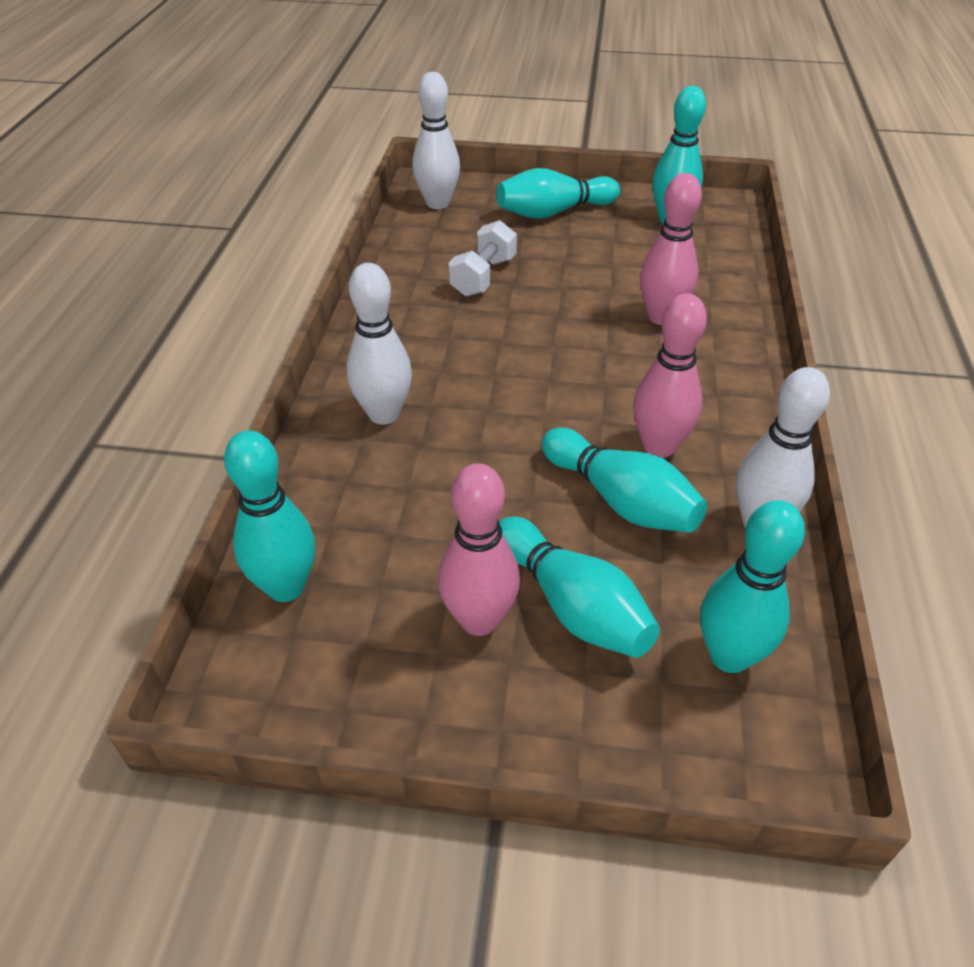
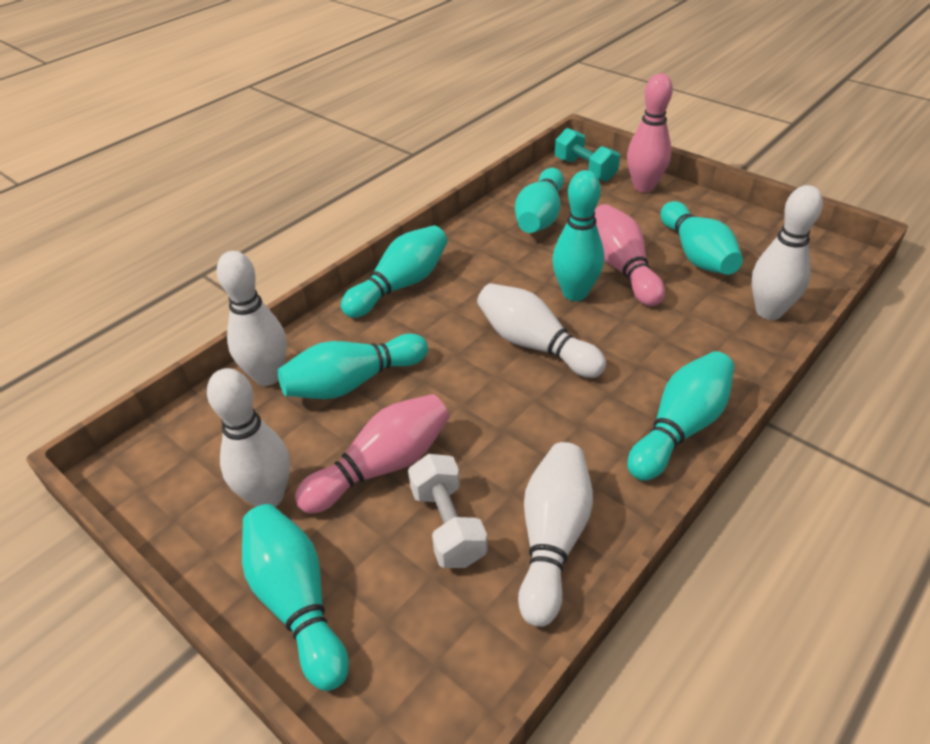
turquoise bowling pin: 6 -> 7
turquoise dumbbell: 0 -> 1
white bowling pin: 3 -> 5

